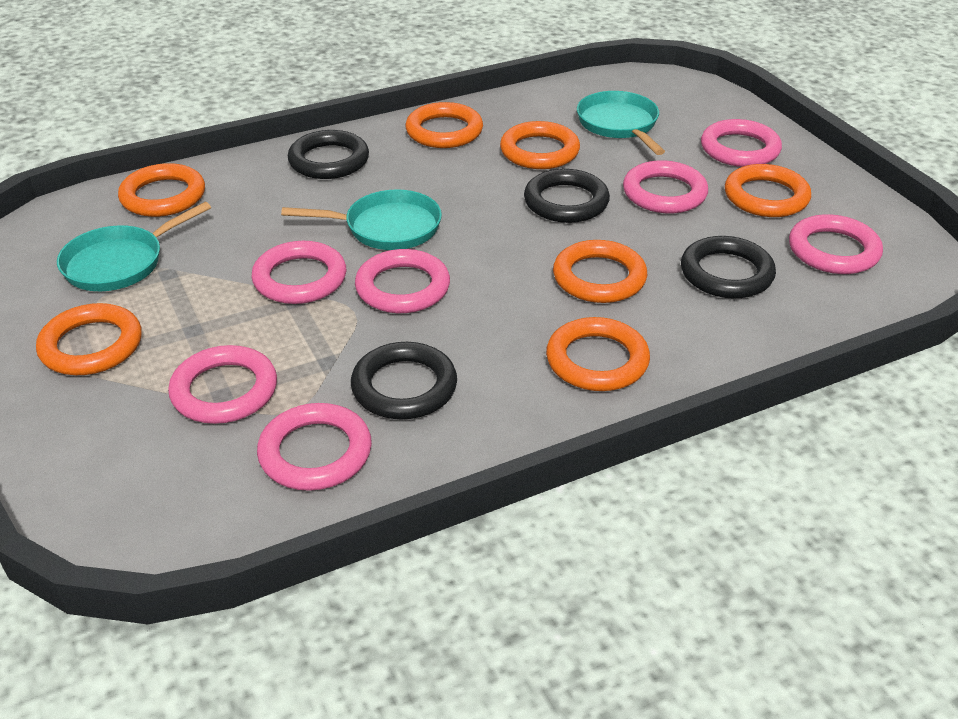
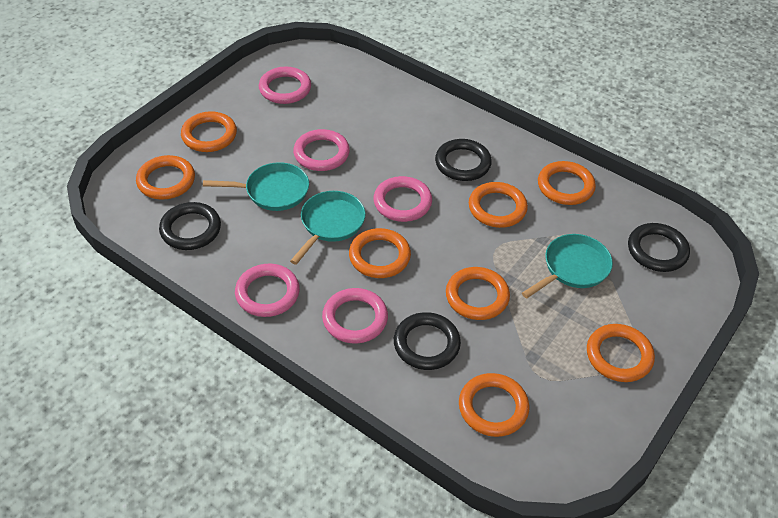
orange ring: 7 -> 8
pink ring: 7 -> 5

